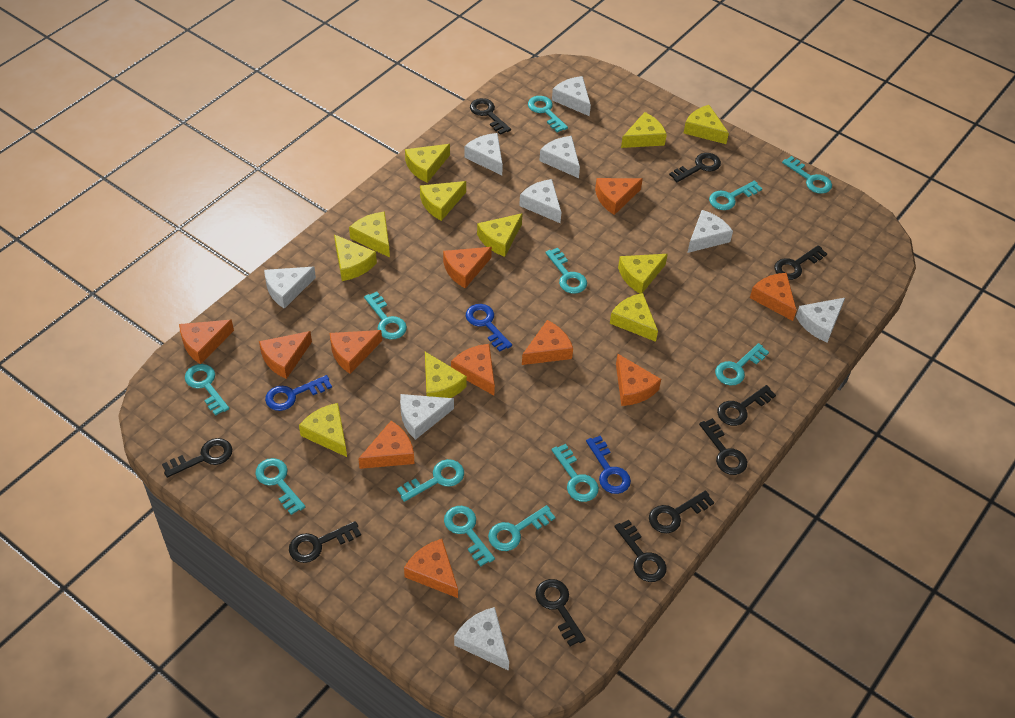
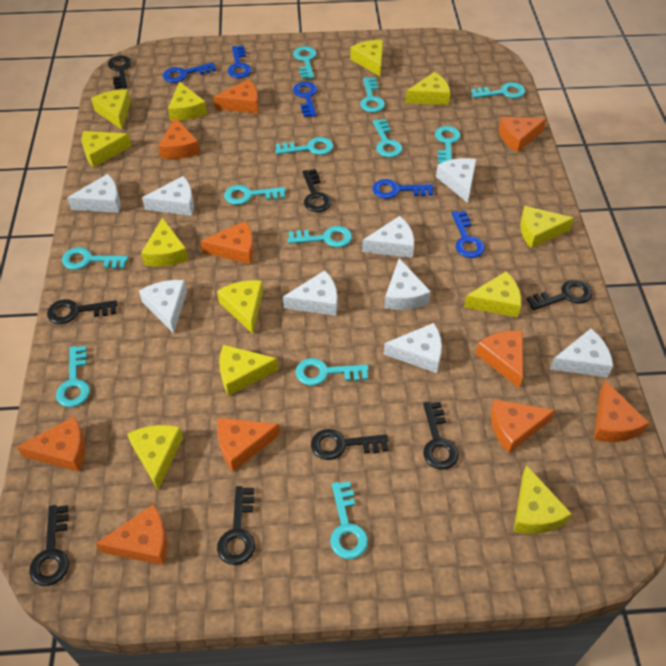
black key: 10 -> 8
blue key: 3 -> 5
orange cheese: 11 -> 10
yellow cheese: 11 -> 12

